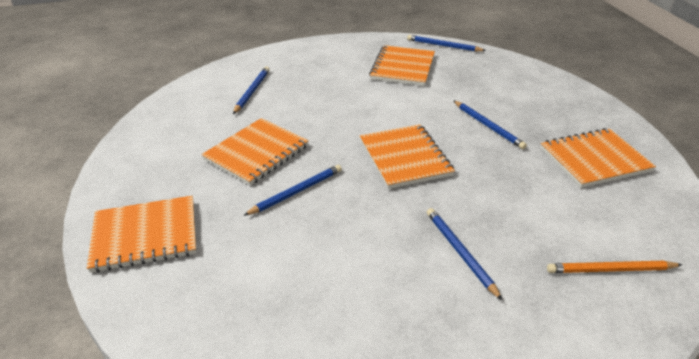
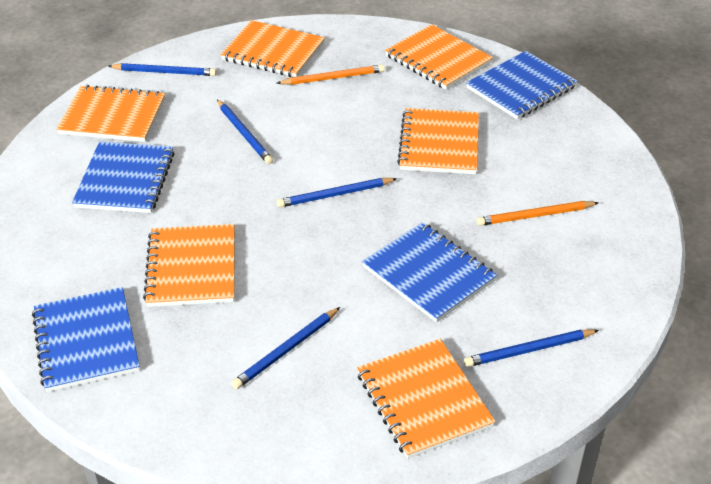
blue notebook: 0 -> 4
orange notebook: 5 -> 6
orange pencil: 1 -> 2

